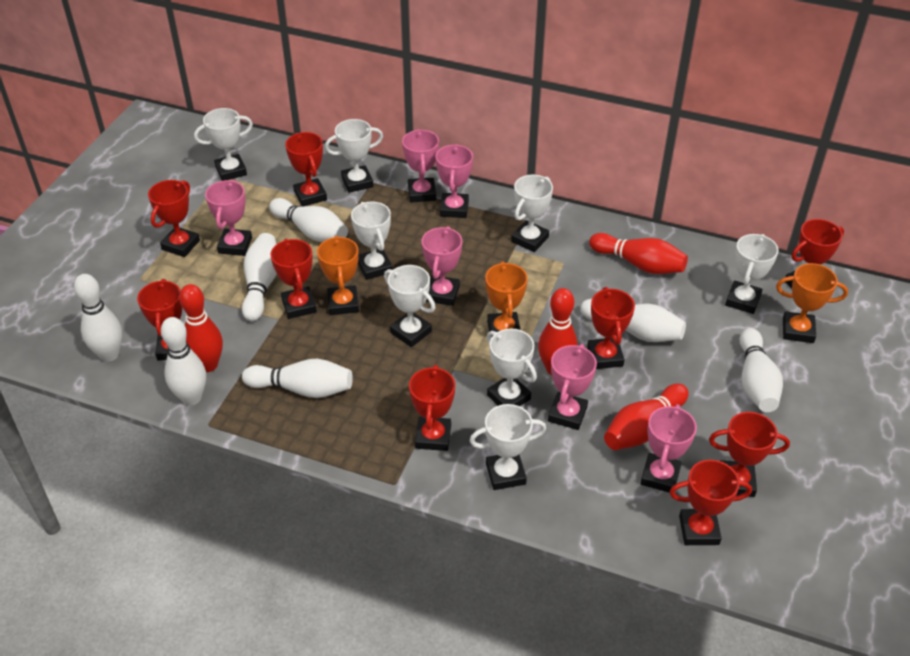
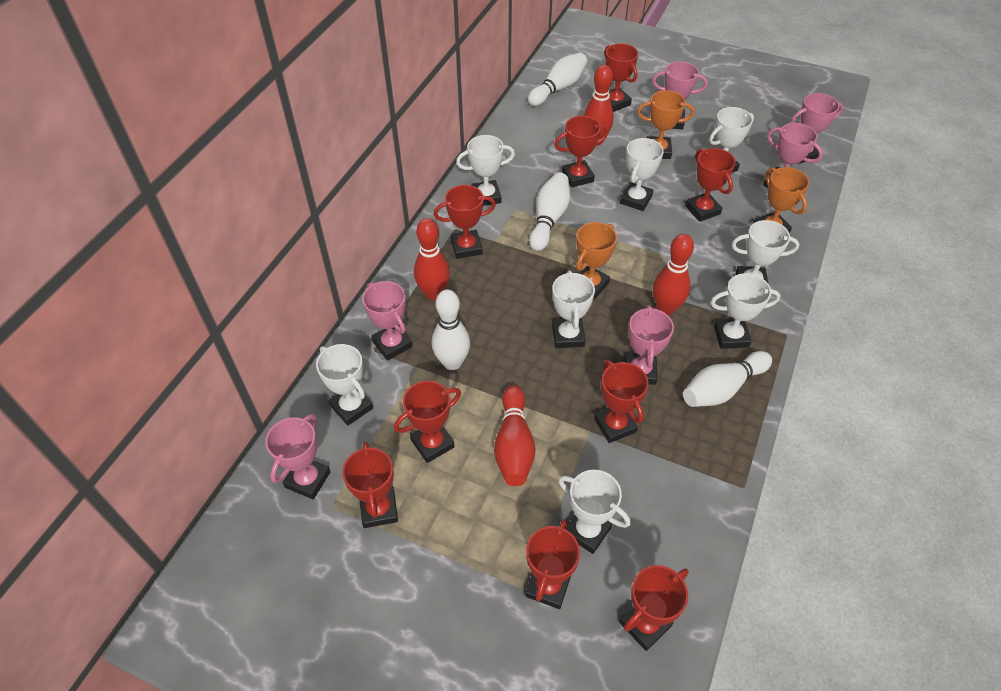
white bowling pin: 7 -> 4

